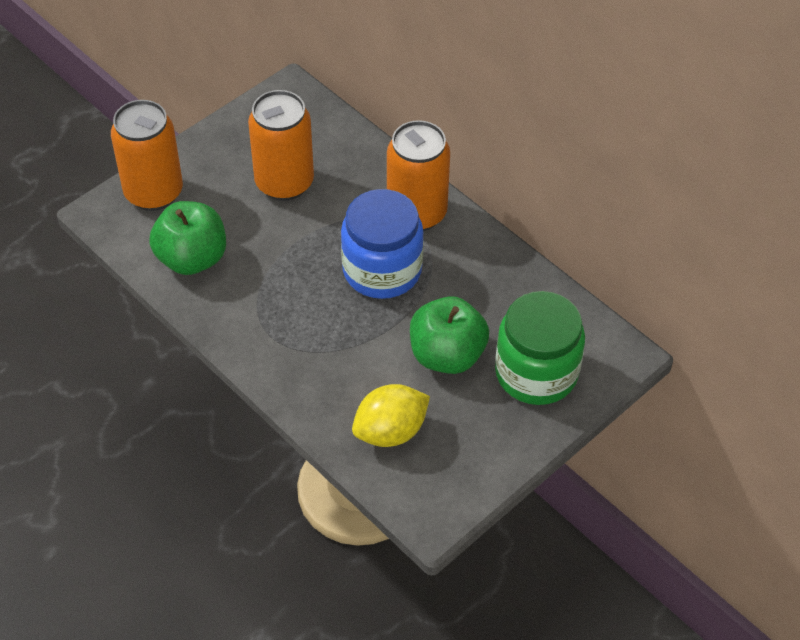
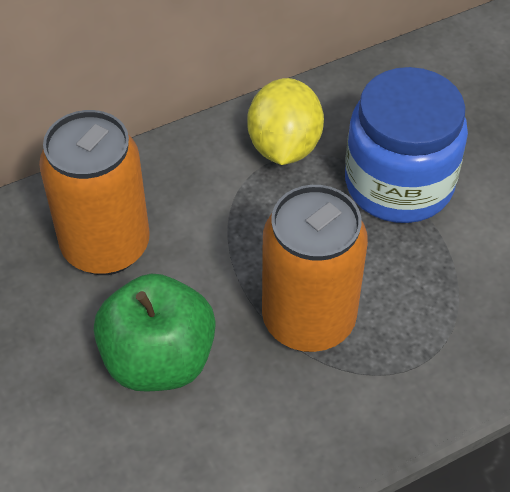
green apple: 2 -> 1
green jar: 1 -> 0
orange can: 3 -> 2

